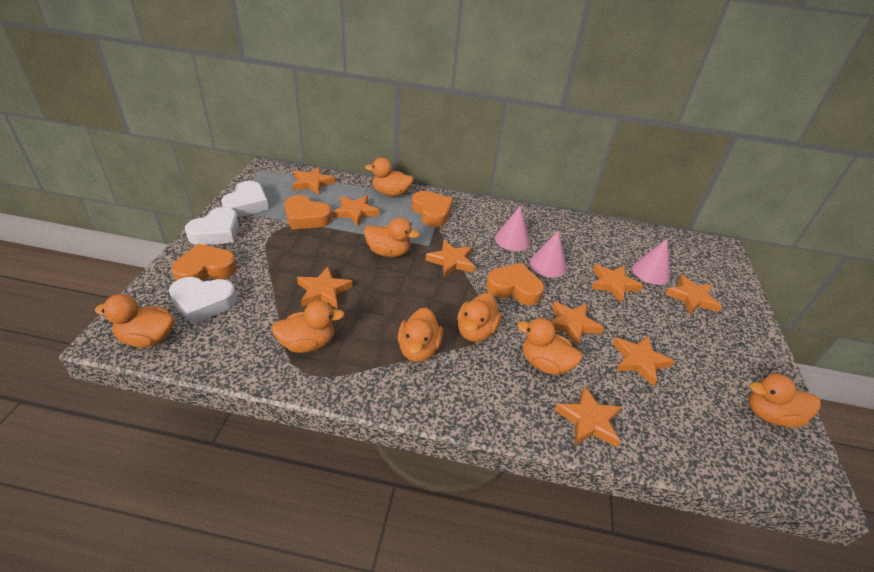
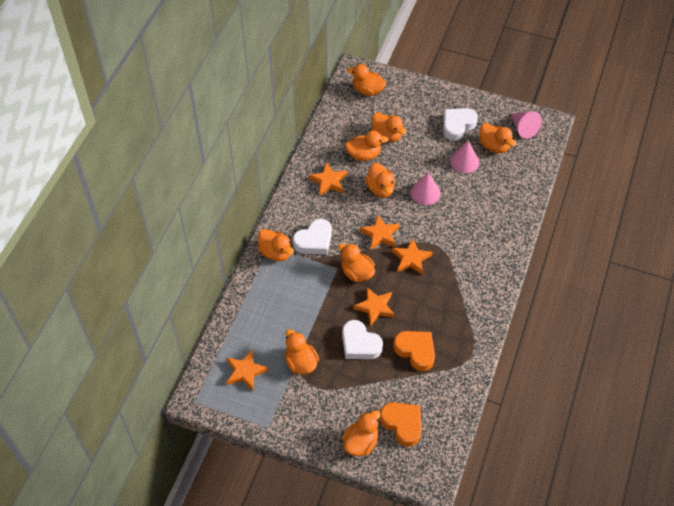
orange duck: 8 -> 9
orange heart: 4 -> 2
orange star: 9 -> 5

